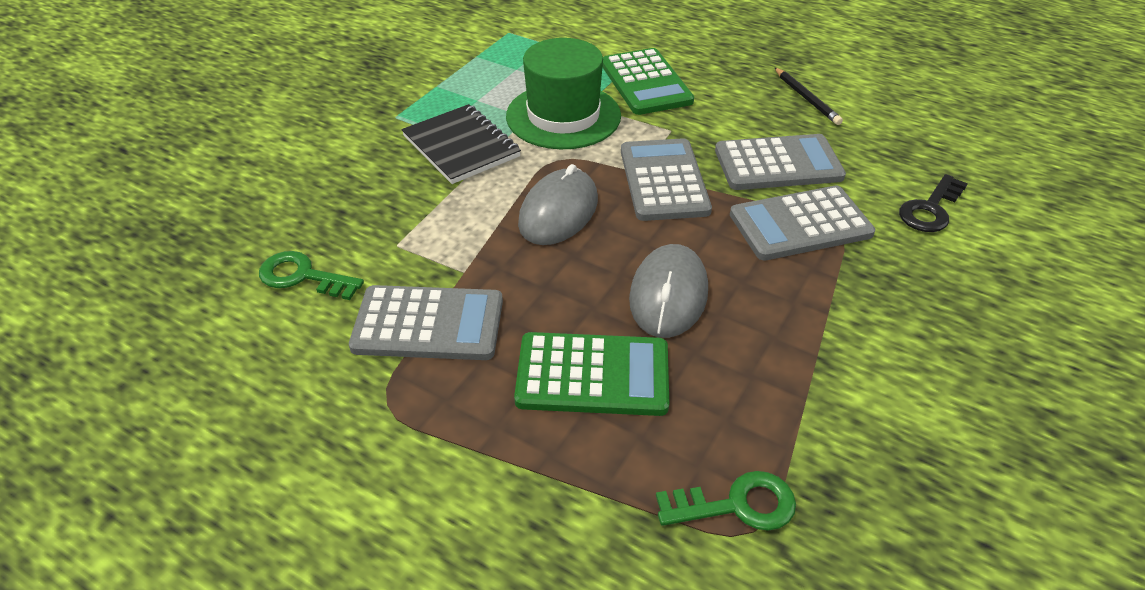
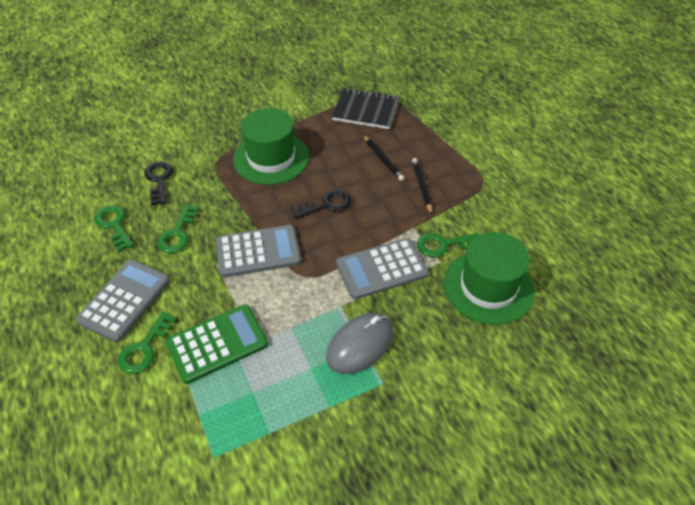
black key: 1 -> 2
black pencil: 1 -> 2
green calculator: 2 -> 1
green hat: 1 -> 2
green key: 2 -> 4
grey calculator: 4 -> 3
grey mouse: 2 -> 1

